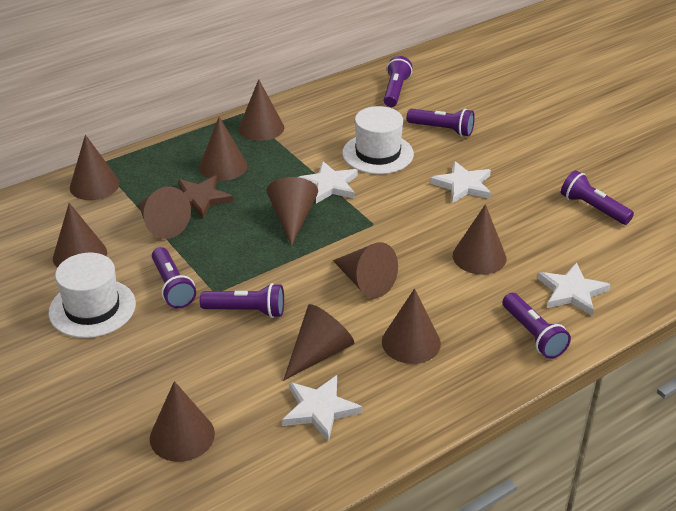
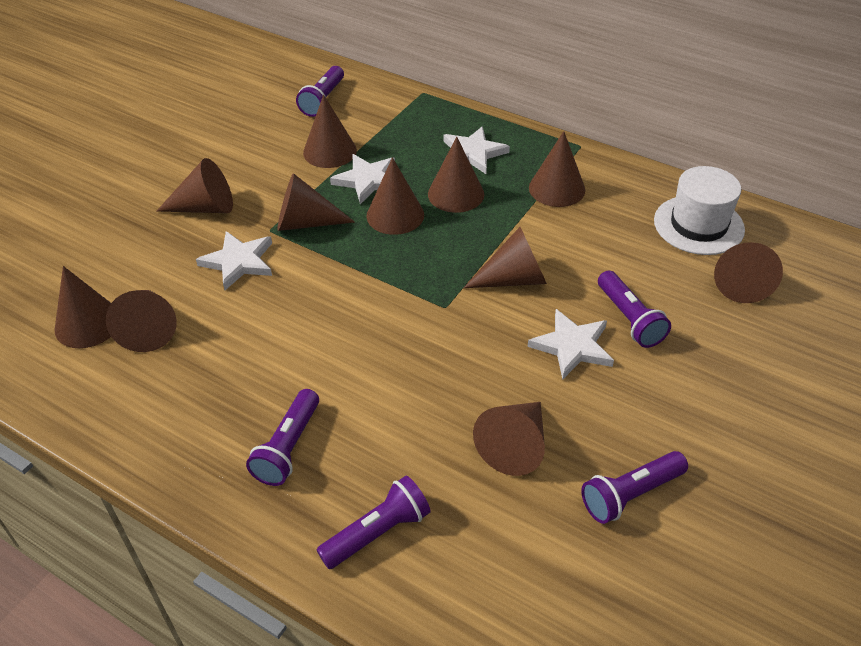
brown star: 1 -> 0
purple flashlight: 6 -> 5
white hat: 2 -> 1

